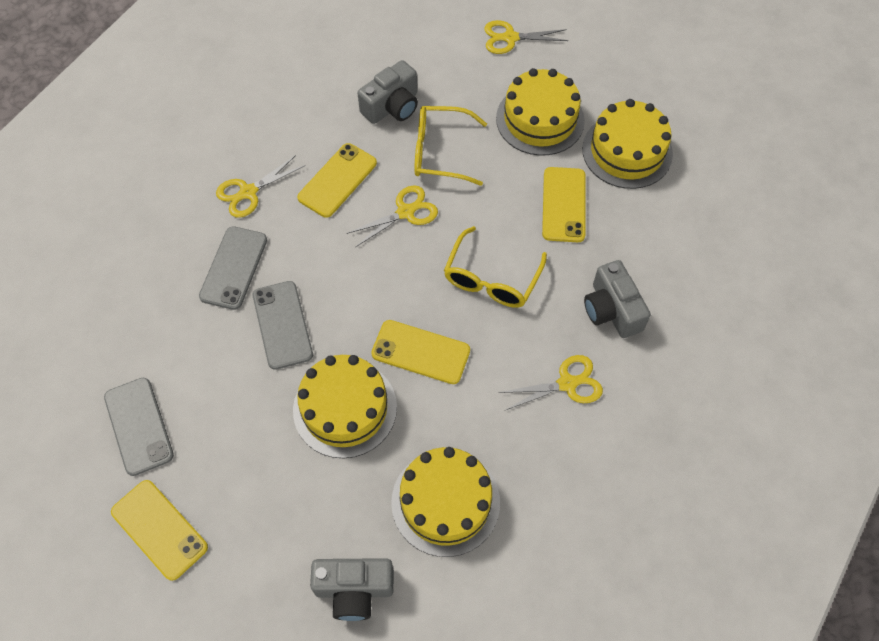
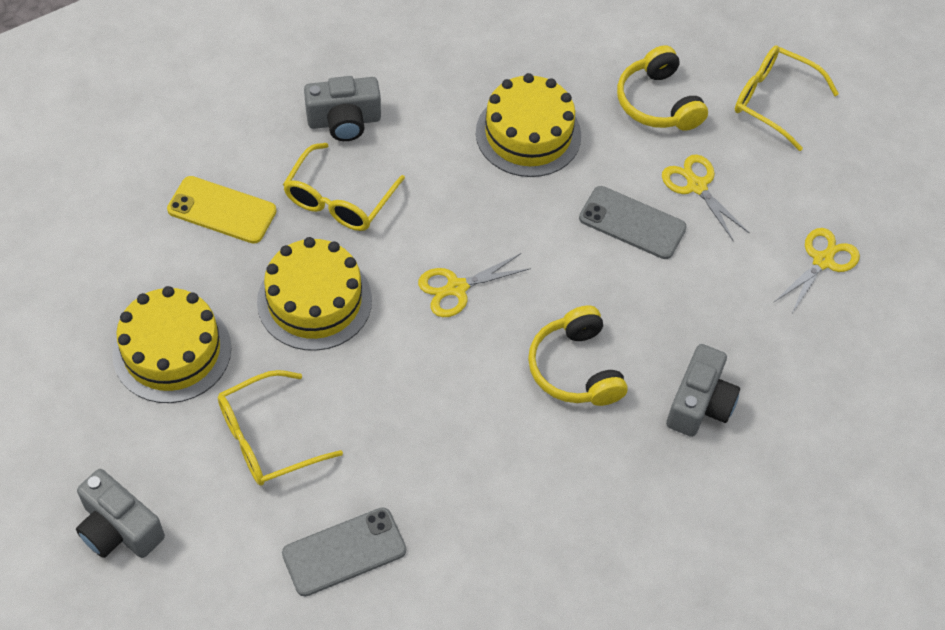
grey phone: 3 -> 2
yellow cake: 4 -> 3
yellow glasses: 2 -> 3
yellow headphones: 0 -> 2
yellow phone: 4 -> 1
yellow scissors: 4 -> 3

